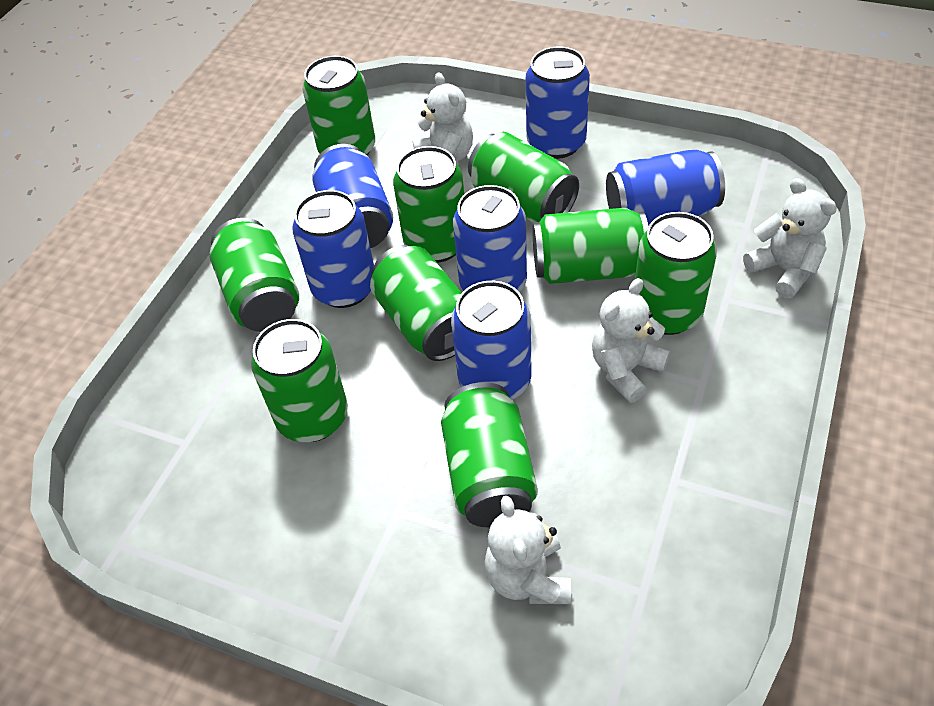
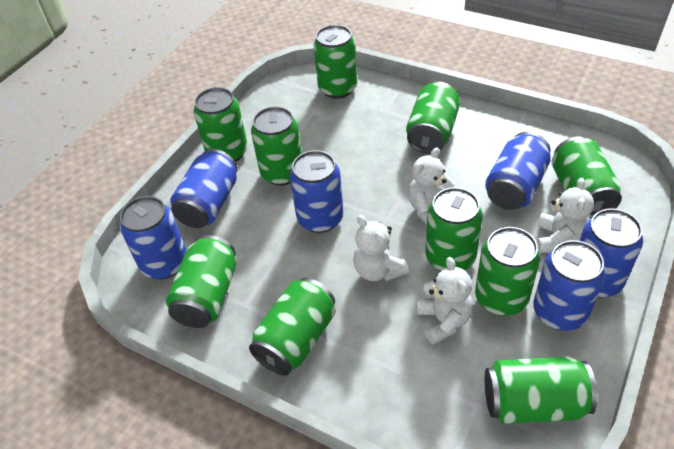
green can: 9 -> 10

